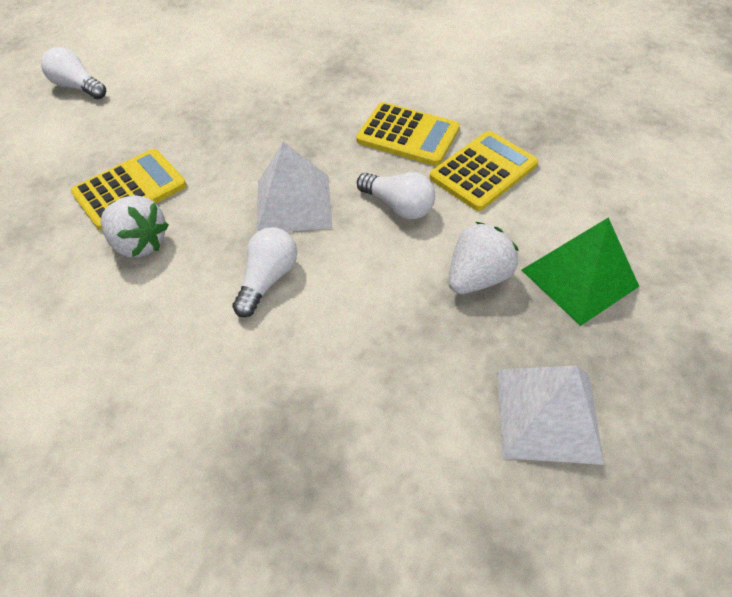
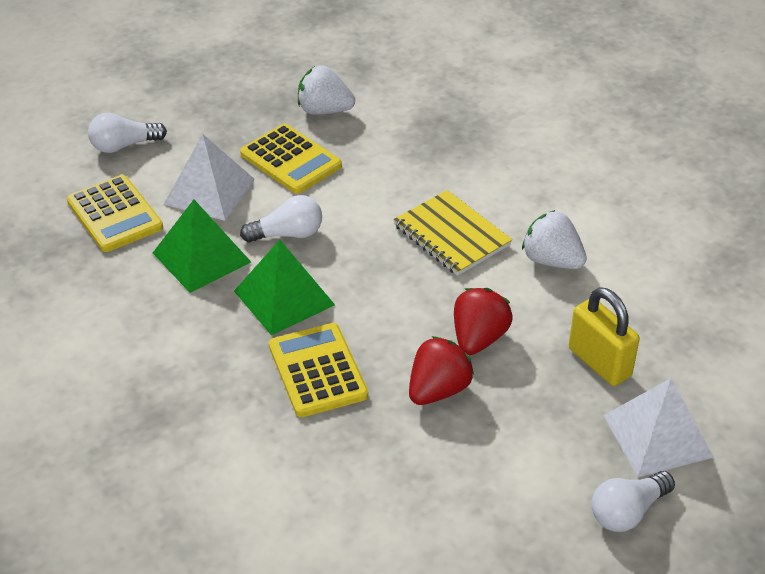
green pyramid: 1 -> 2
red strawberry: 0 -> 2
yellow notebook: 0 -> 1
yellow padlock: 0 -> 1

